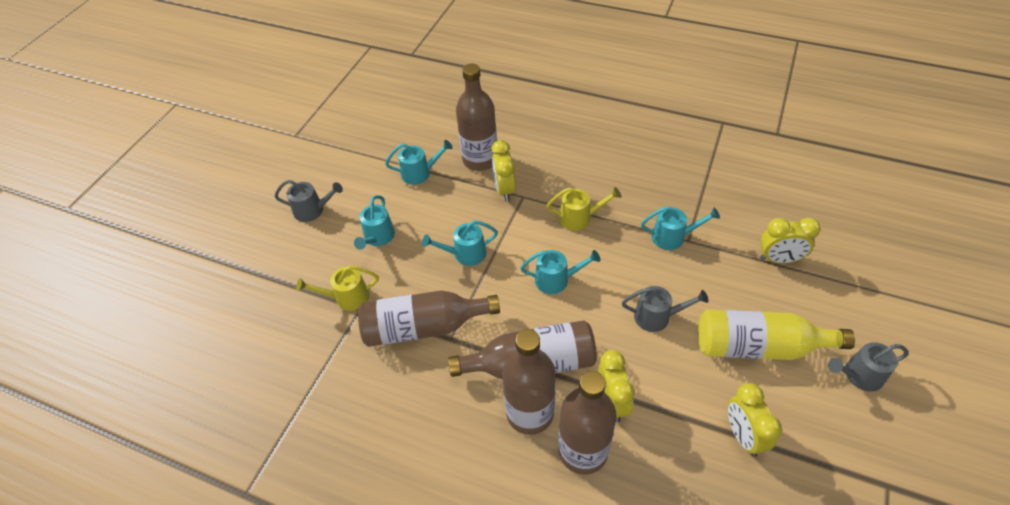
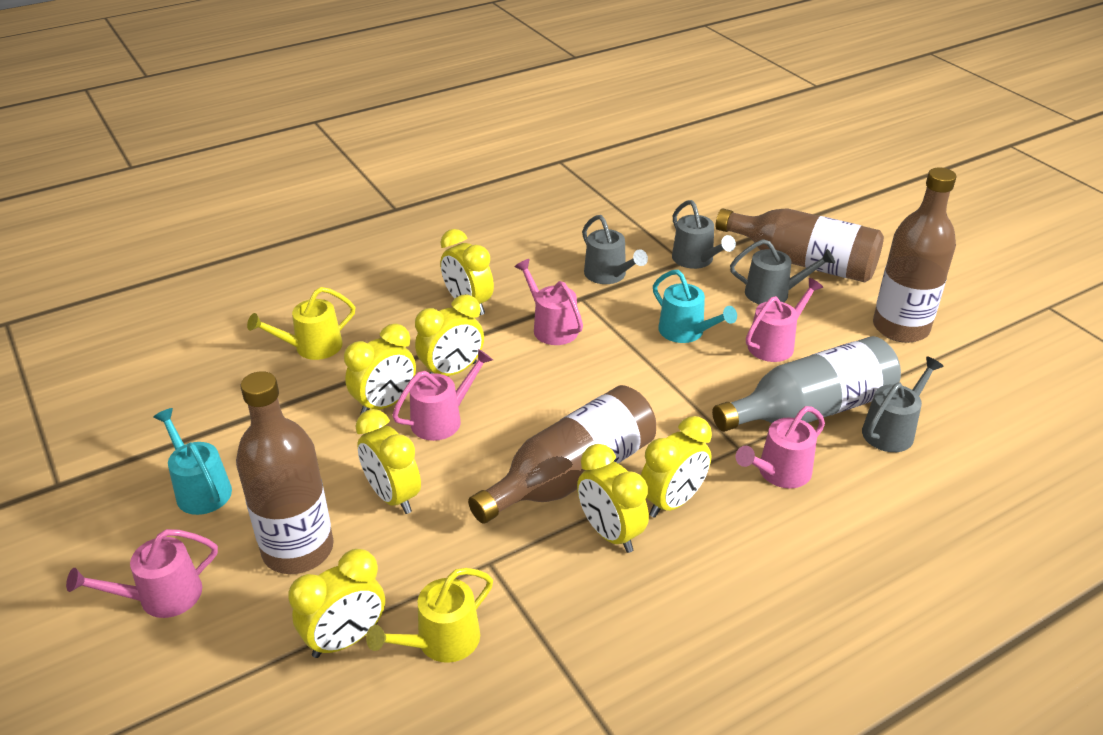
brown bottle: 5 -> 4
grey bottle: 0 -> 1
grey watering can: 3 -> 4
pink watering can: 0 -> 5
turquoise watering can: 5 -> 2
yellow bottle: 1 -> 0
yellow clock: 4 -> 7

